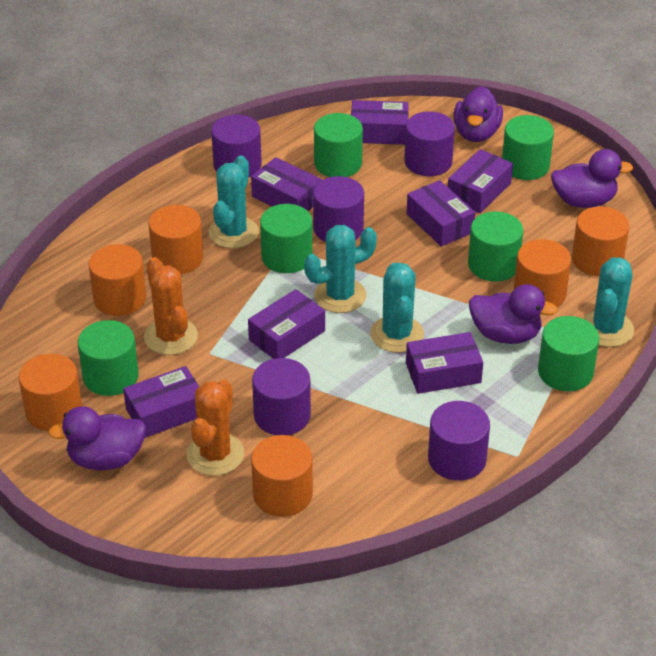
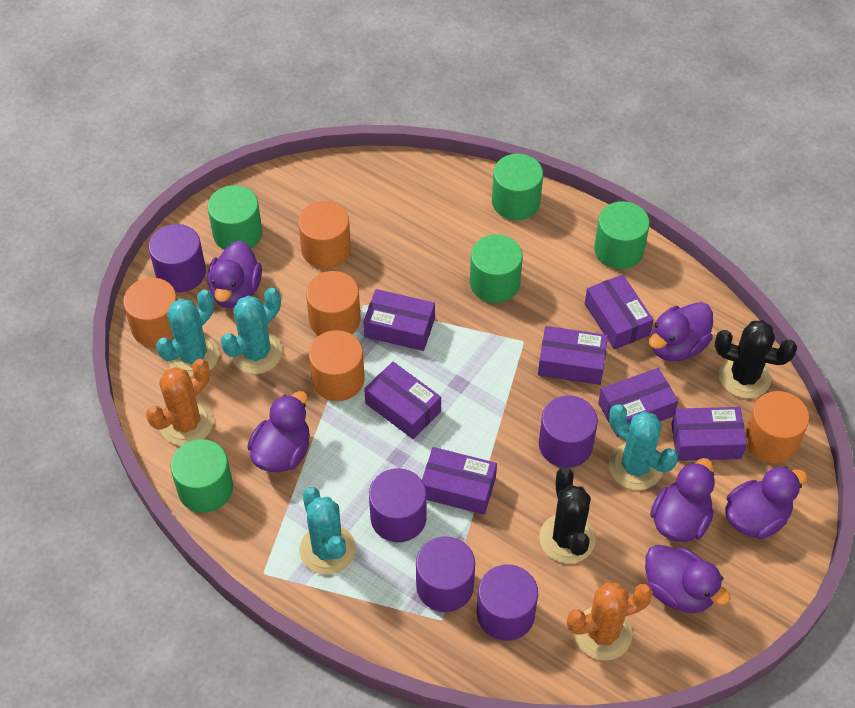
black cactus: 0 -> 2
green cylinder: 6 -> 5
orange cylinder: 6 -> 5
purple duck: 4 -> 6

